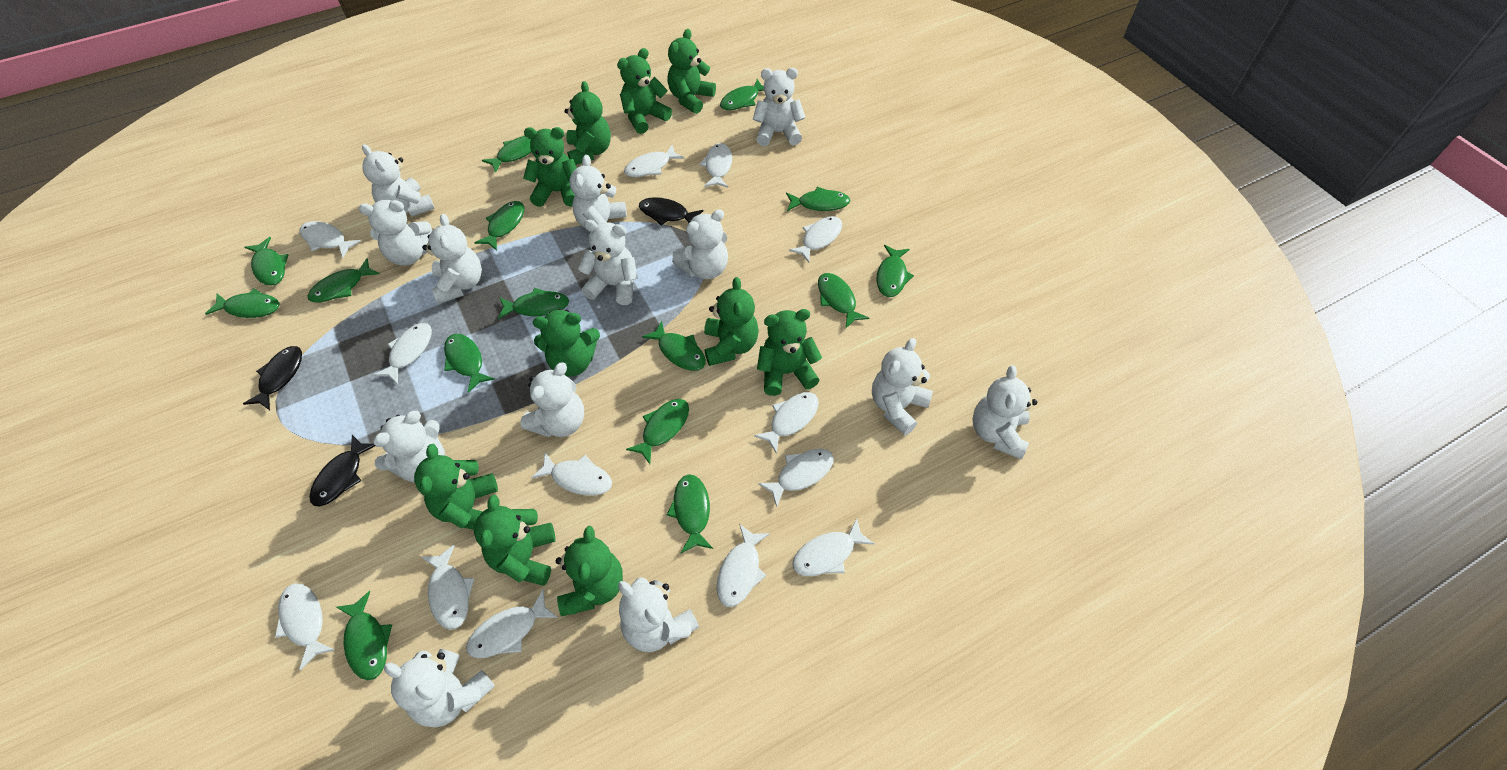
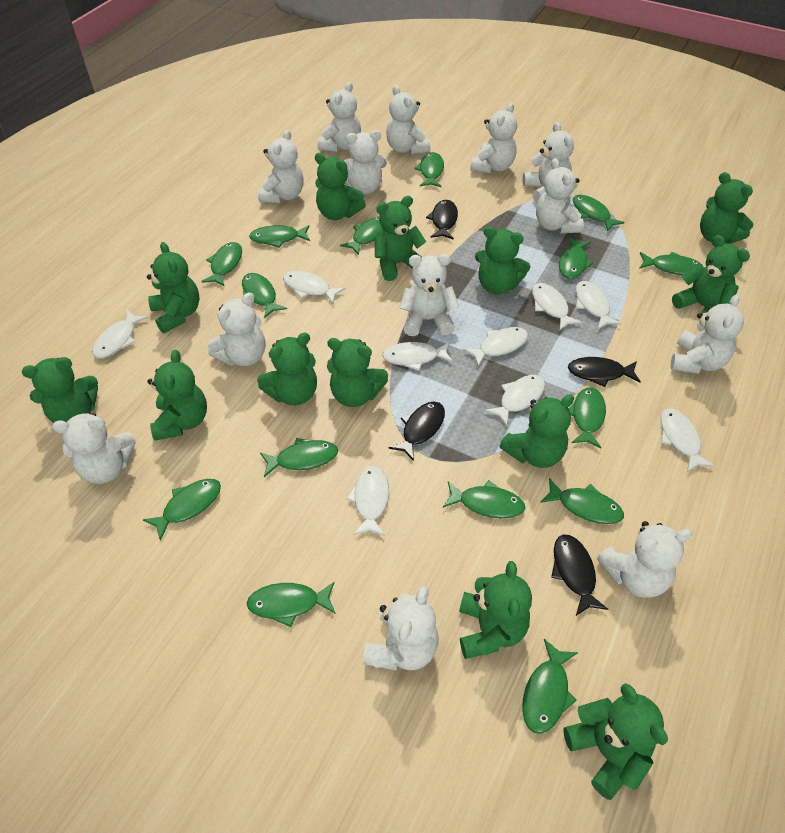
black fish: 3 -> 4
green teddy bear: 10 -> 13
white fish: 13 -> 9

